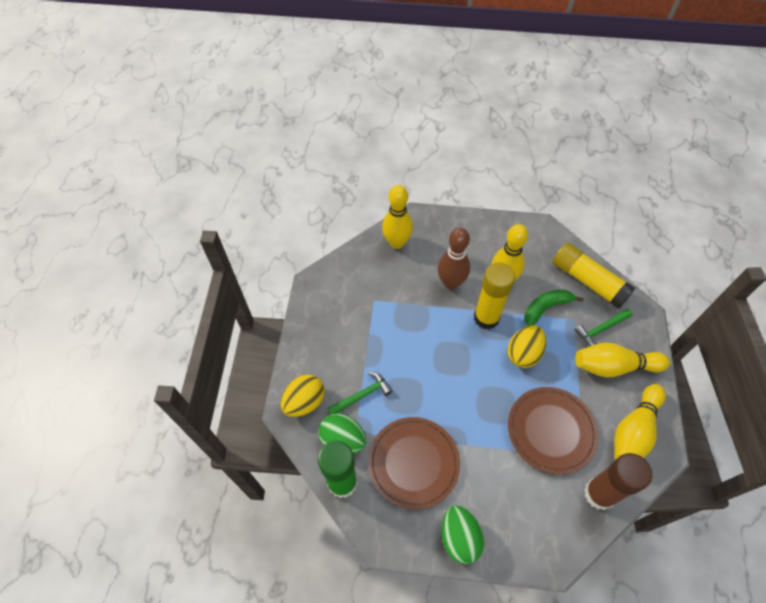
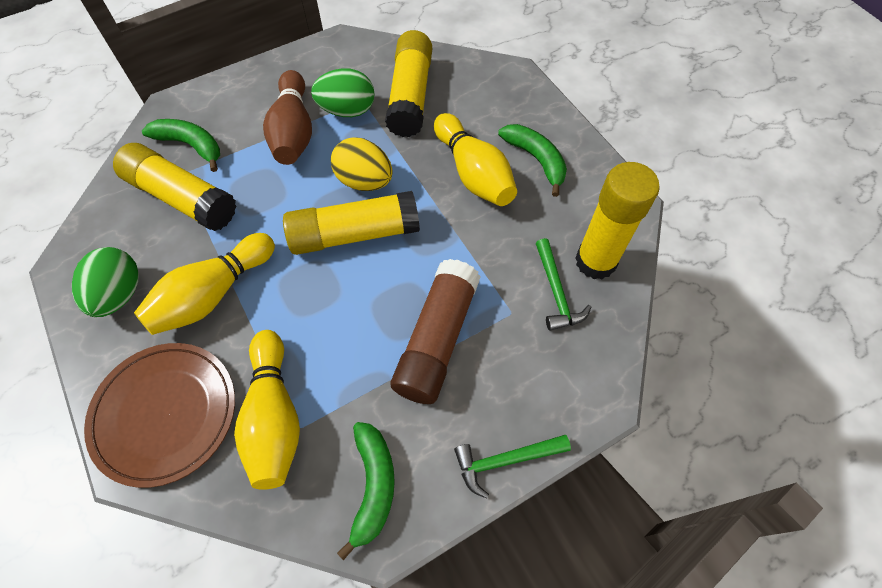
brown plate: 2 -> 1
green banana: 1 -> 3
green glue stick: 1 -> 0
yellow bowling pin: 4 -> 3
yellow egg: 2 -> 1
yellow glue stick: 2 -> 4

